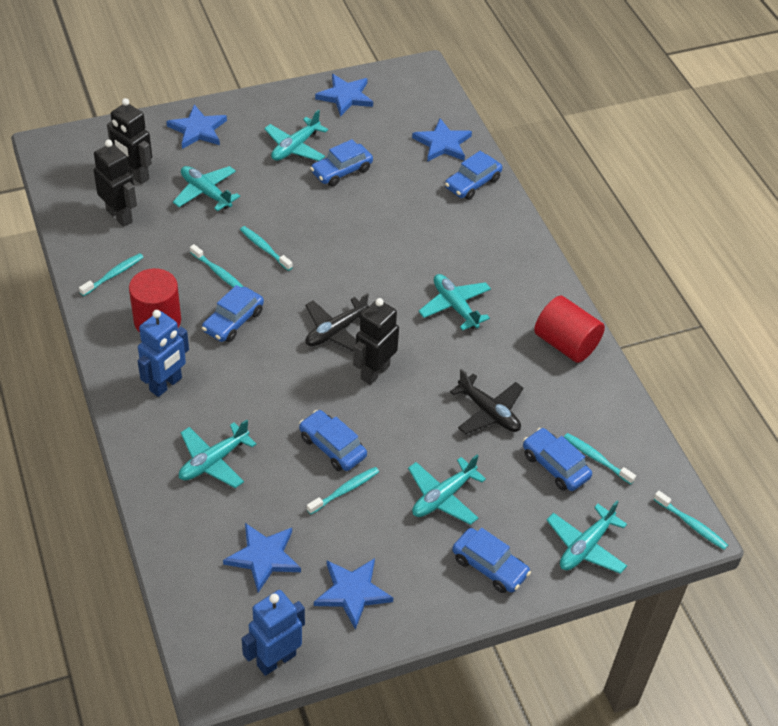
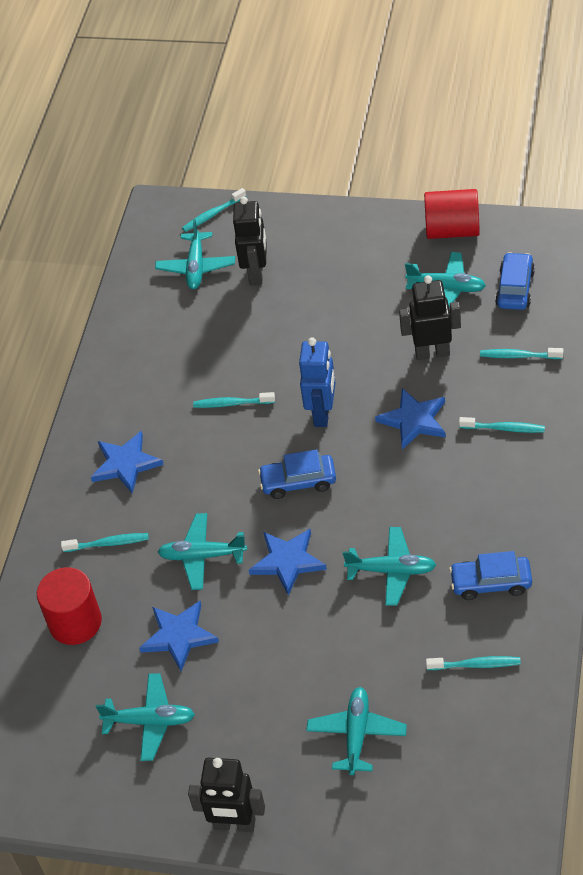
black plane: 2 -> 0
blue car: 6 -> 3
blue robot: 2 -> 1
blue star: 5 -> 4

